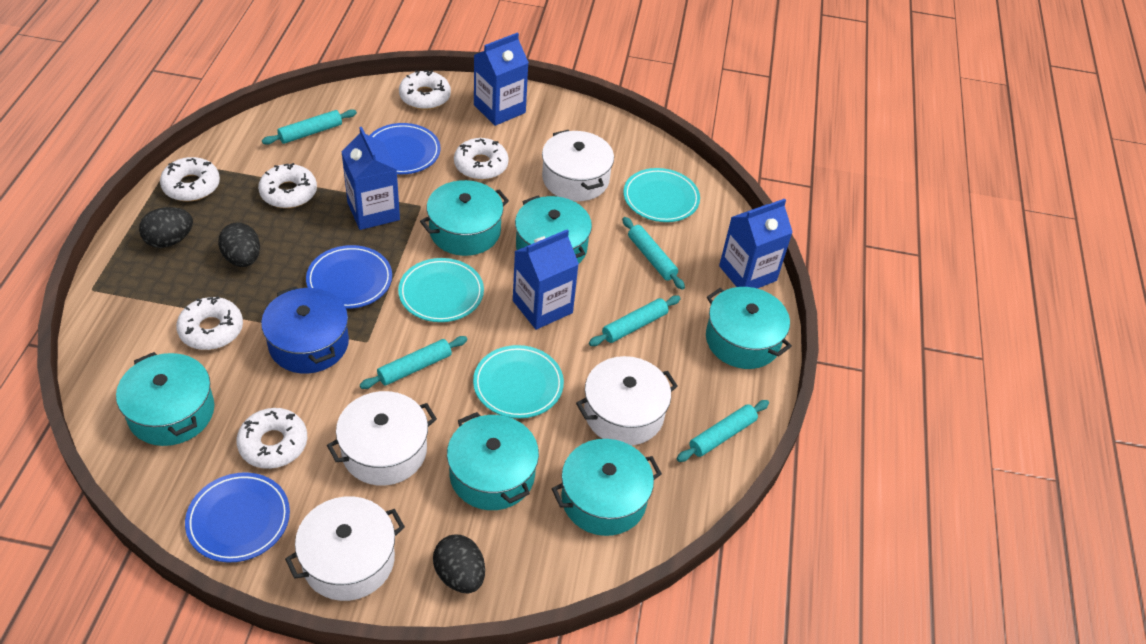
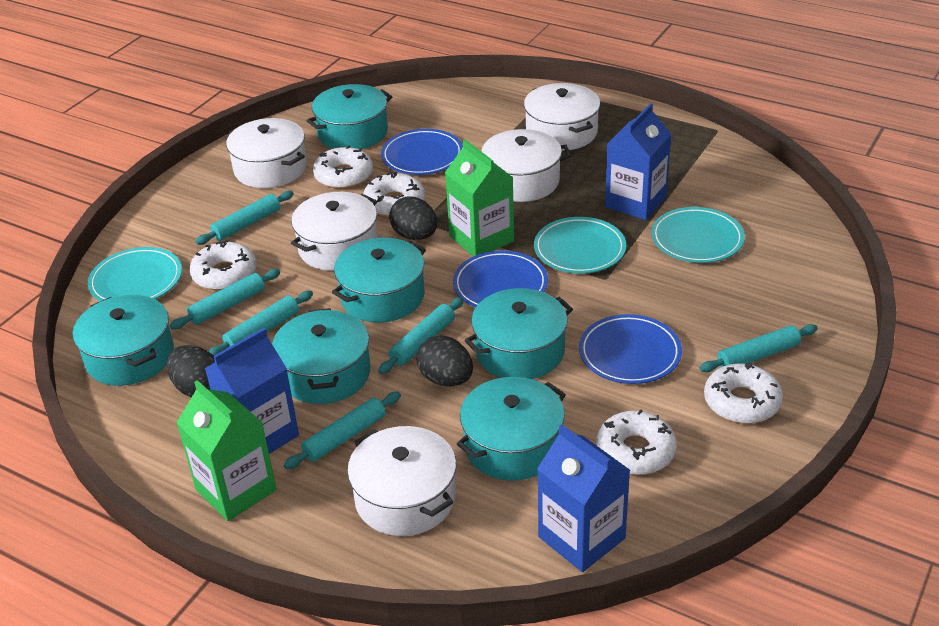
blue carton: 4 -> 3
blue pot: 1 -> 0
green carton: 0 -> 2
turquoise rolling pin: 5 -> 6
white donut: 6 -> 5
white pot: 4 -> 5

